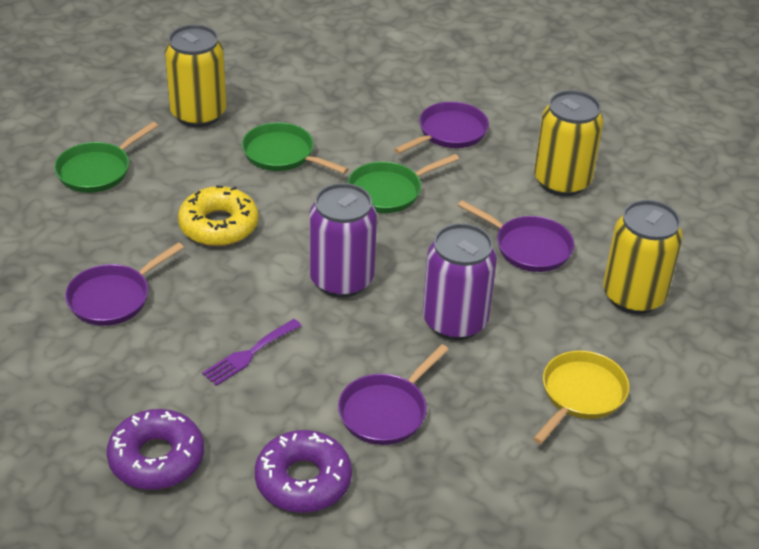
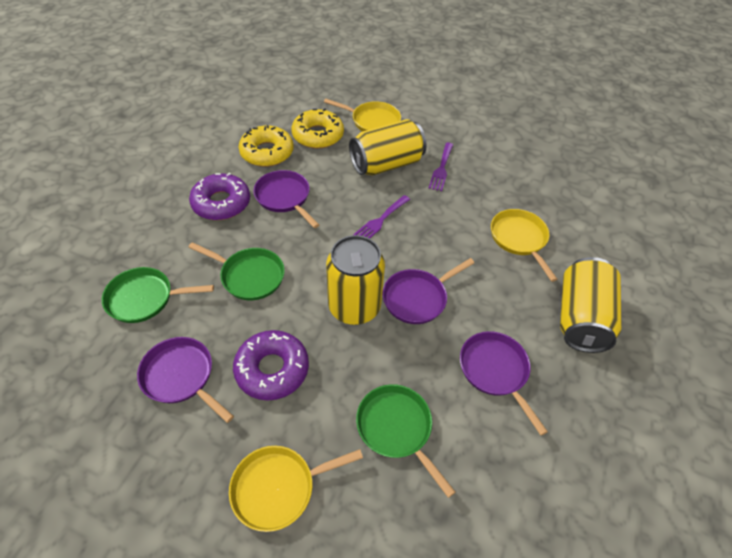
purple can: 2 -> 0
purple fork: 1 -> 2
yellow donut: 1 -> 2
yellow pan: 1 -> 3

